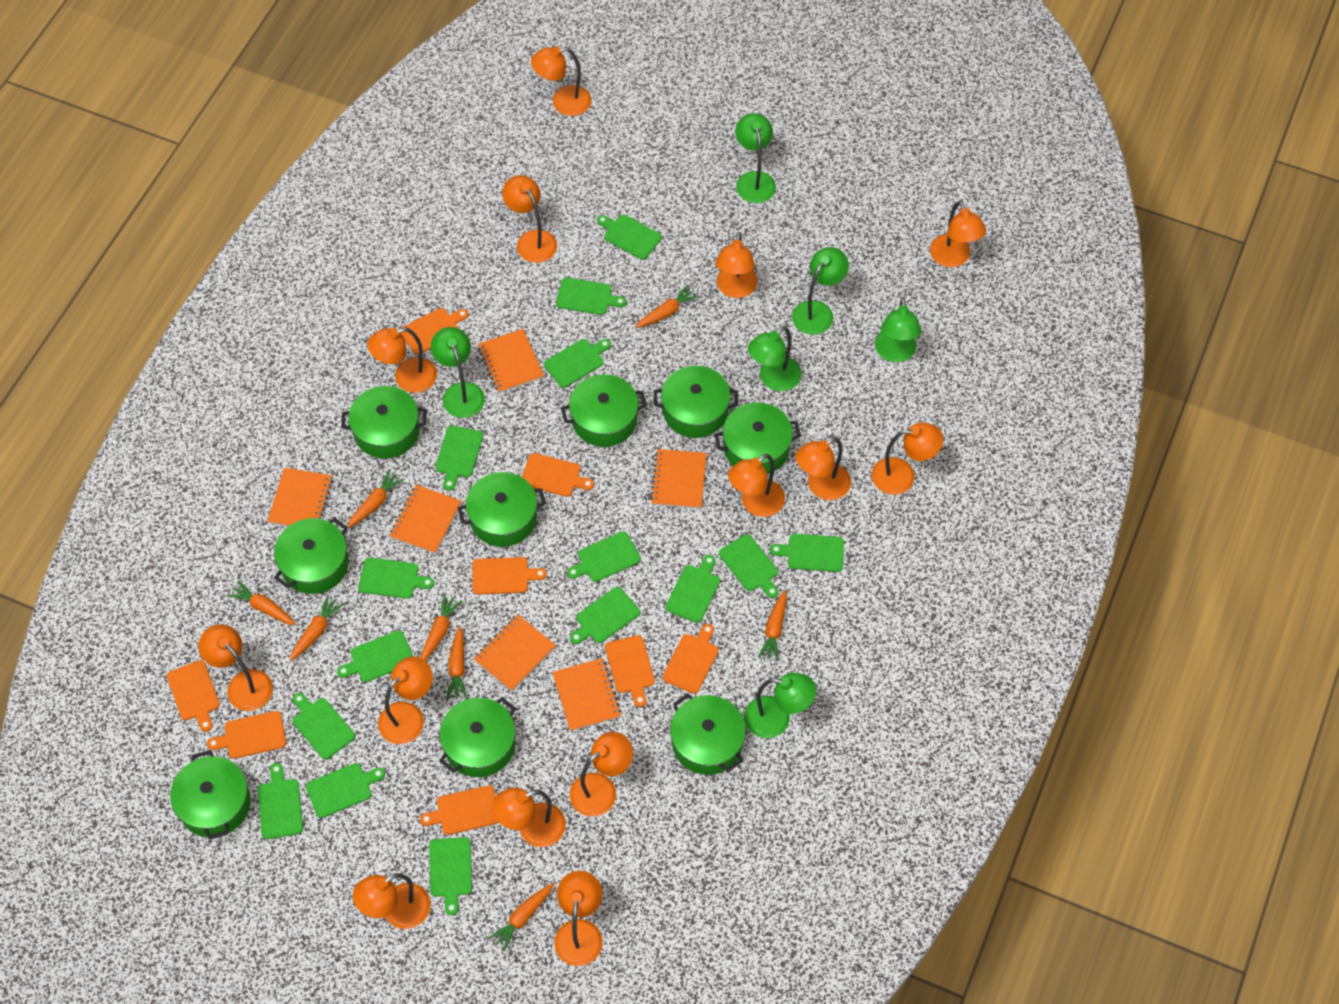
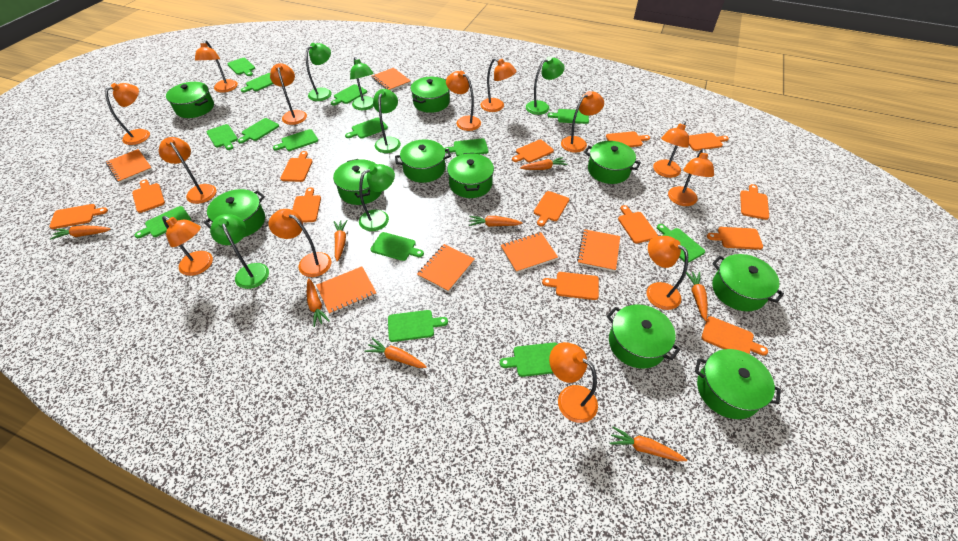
green cutting board: 15 -> 14
green pot: 9 -> 10
orange cutting board: 8 -> 13
orange lamp: 14 -> 13

